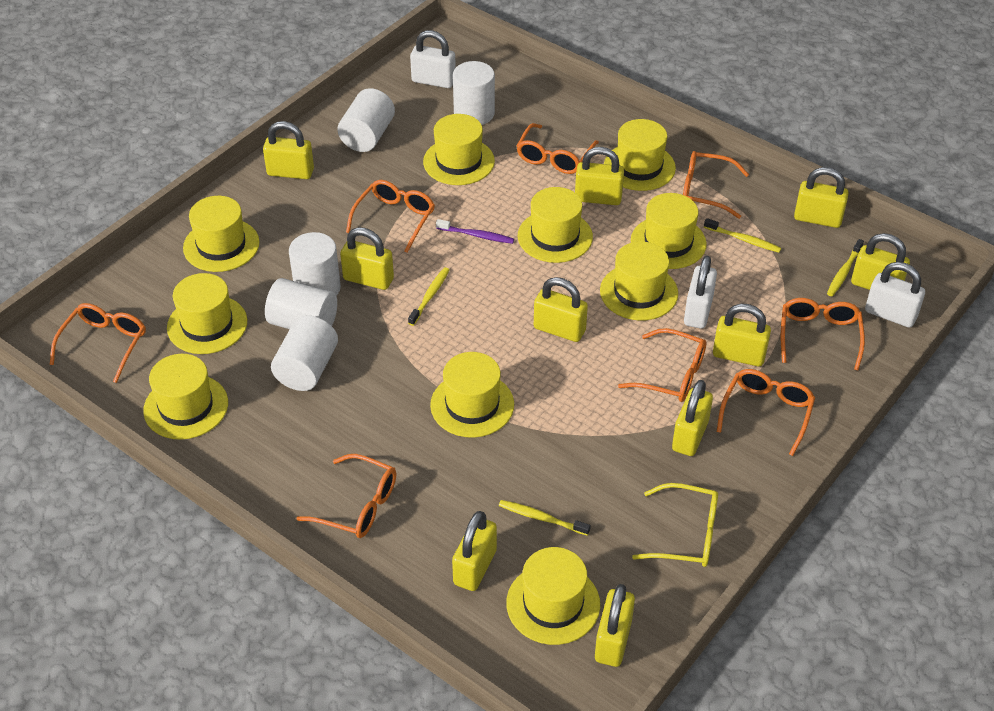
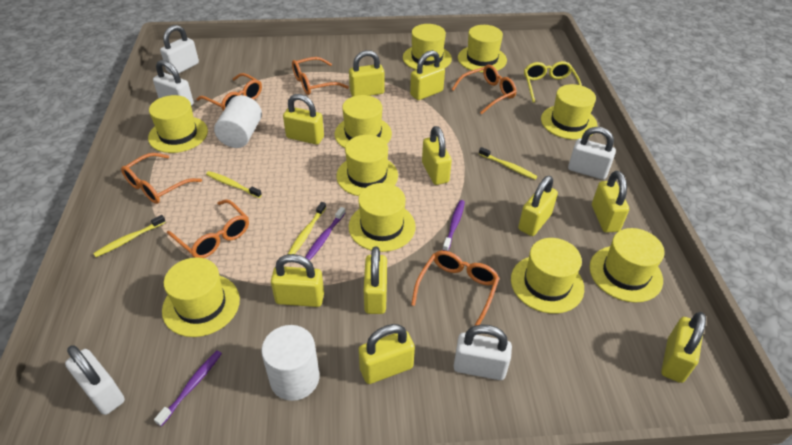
orange glasses: 8 -> 6
purple toothbrush: 1 -> 3
white cylinder: 5 -> 2
white padlock: 3 -> 5

